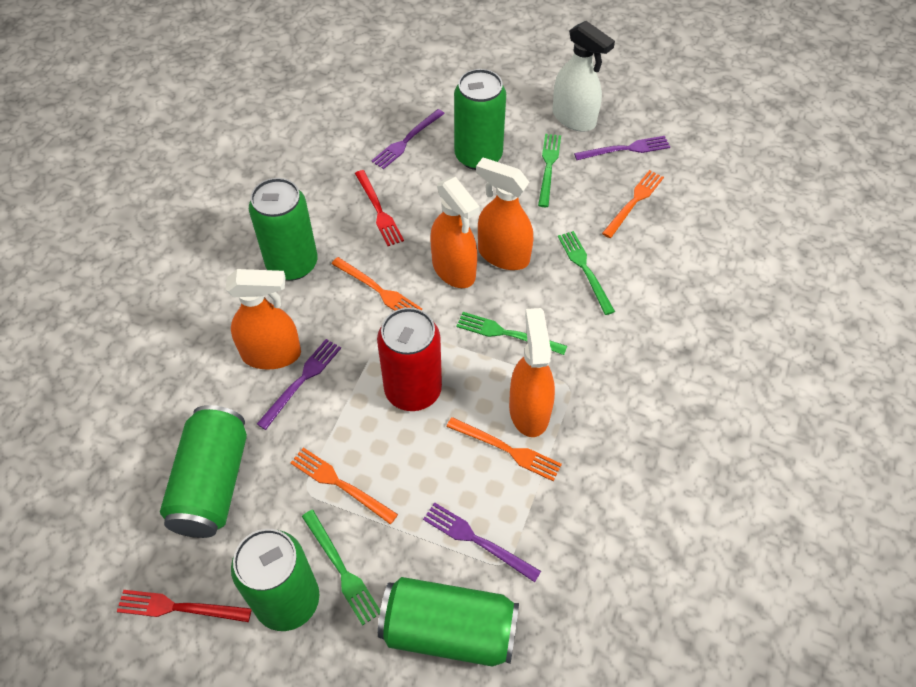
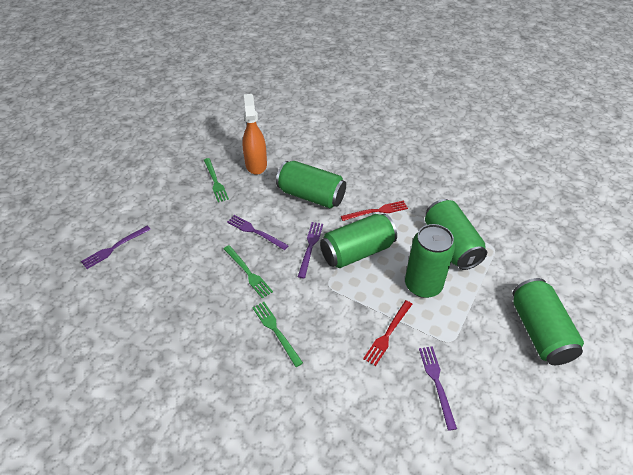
green fork: 4 -> 3
orange fork: 4 -> 0
orange spray bottle: 4 -> 1
red can: 1 -> 0
white spray bottle: 1 -> 0

